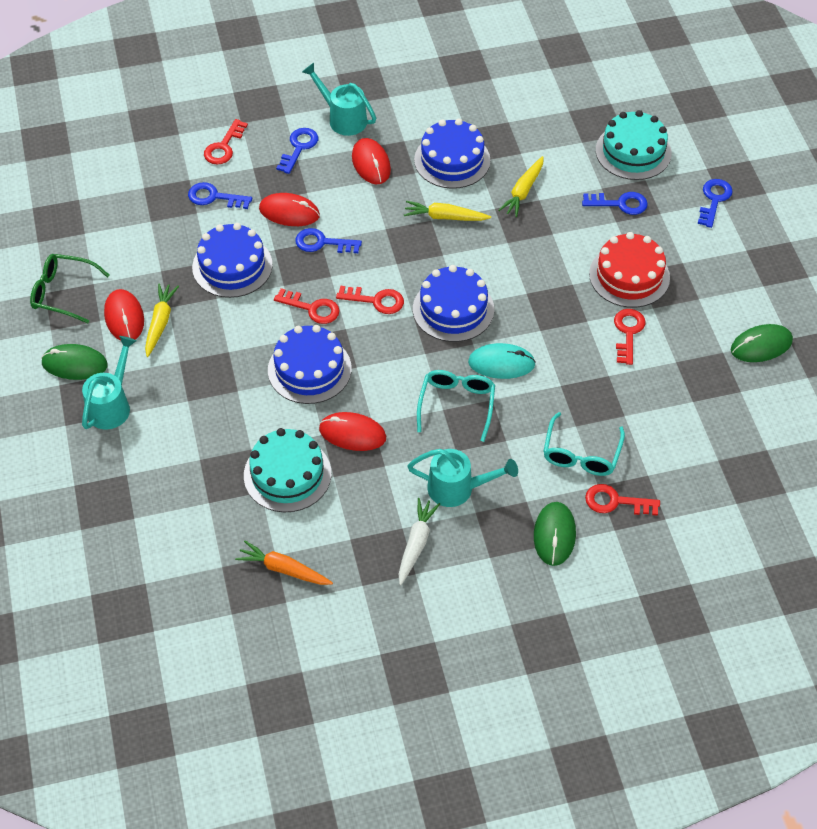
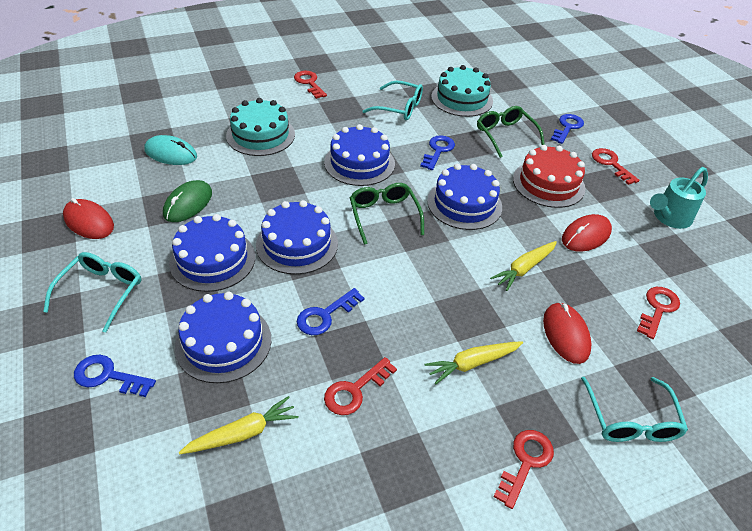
blue cake: 4 -> 5
blue key: 5 -> 4
green glasses: 1 -> 2
green mouse: 3 -> 1
orange carrot: 1 -> 0
red mouse: 4 -> 3
turquoise glasses: 2 -> 3
turquoise watering can: 3 -> 1
white carrot: 1 -> 0

